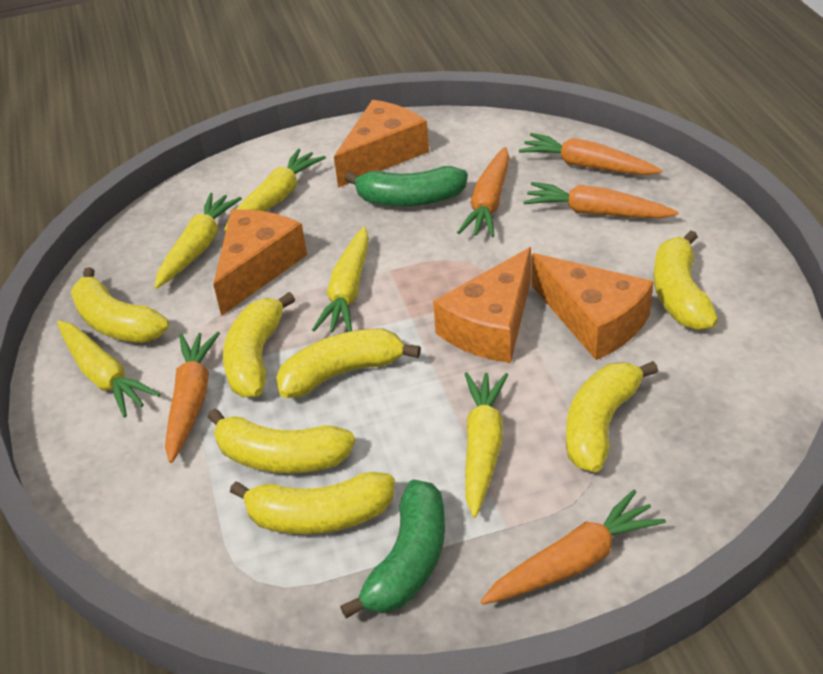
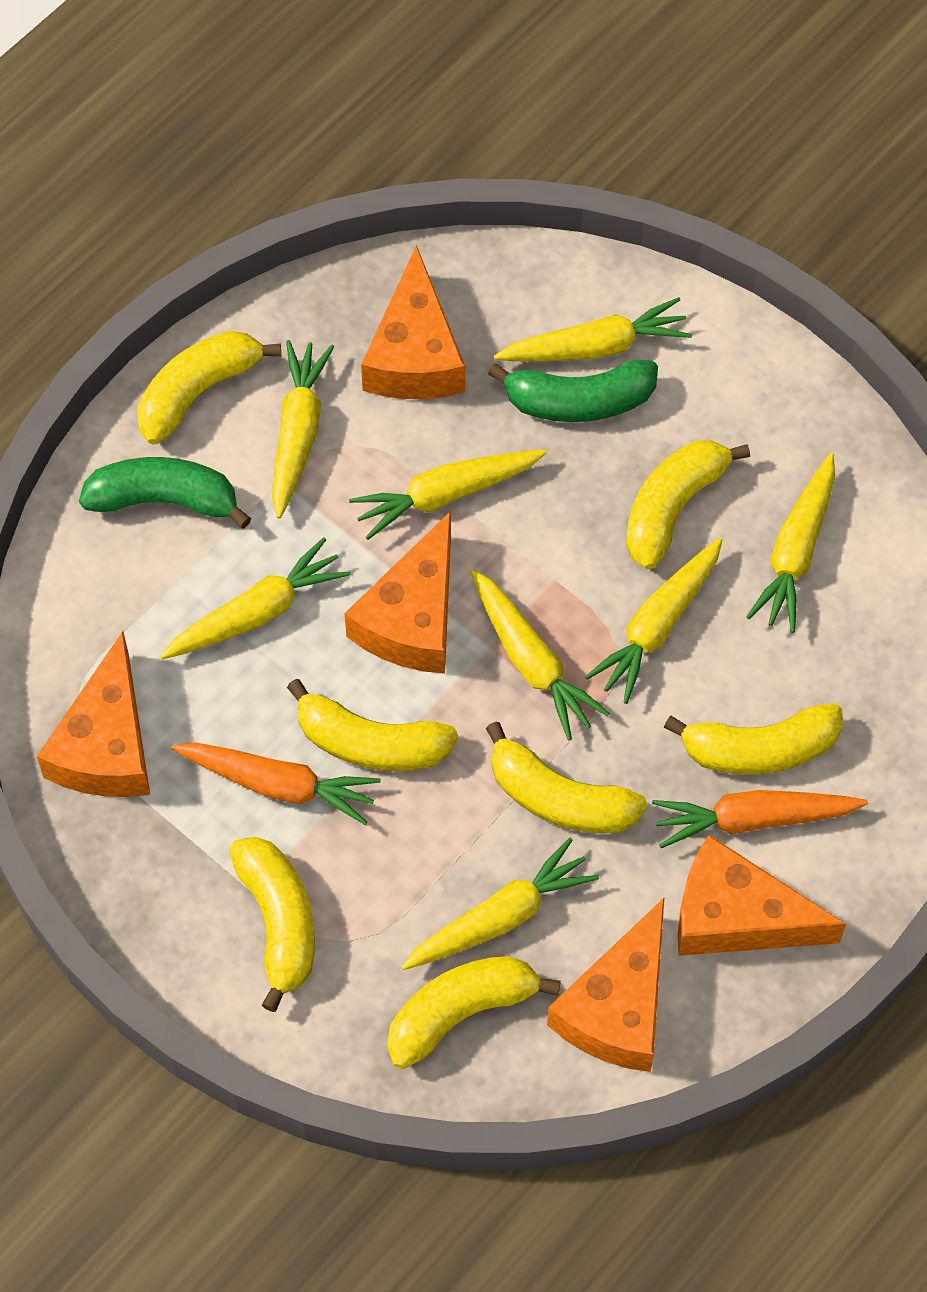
orange carrot: 5 -> 2
orange cheese: 4 -> 5
yellow carrot: 5 -> 8

